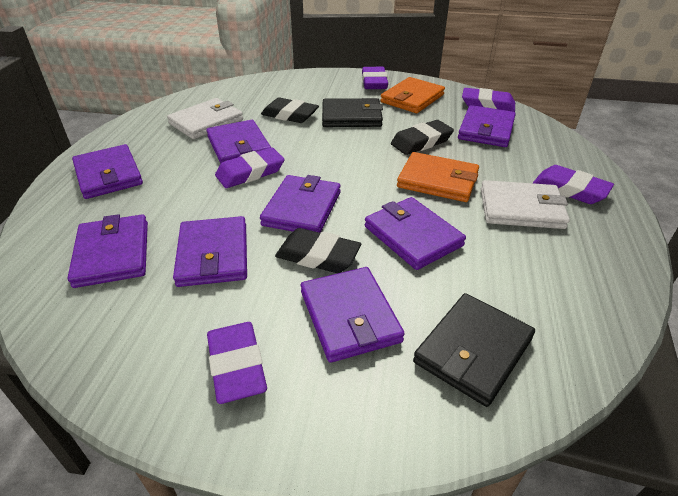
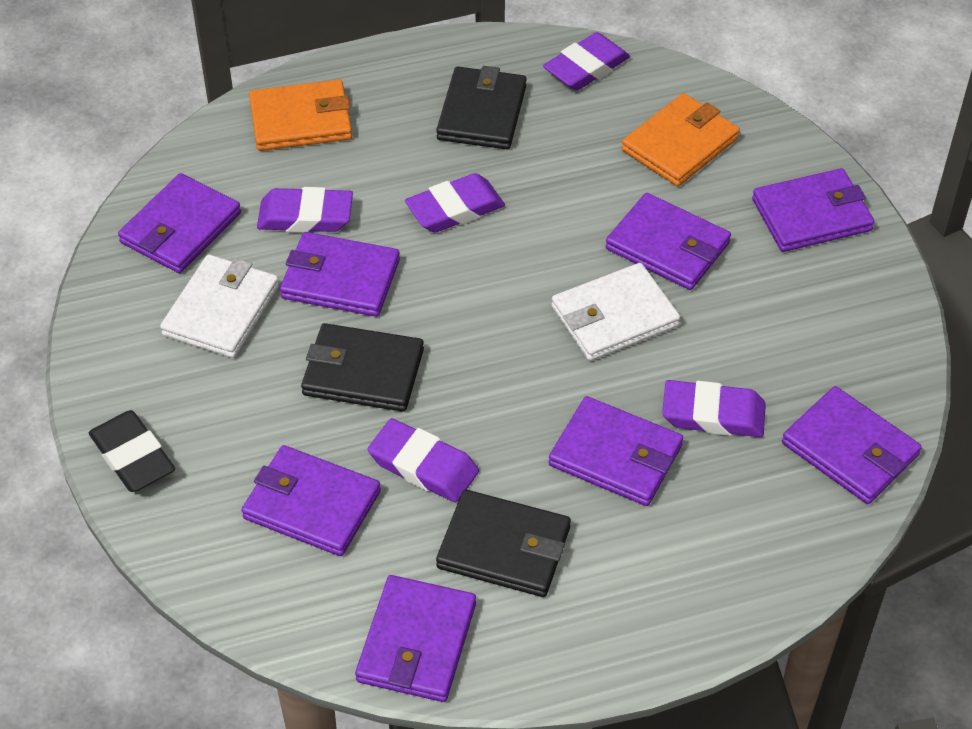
black eraser: 3 -> 1
black wallet: 2 -> 3

